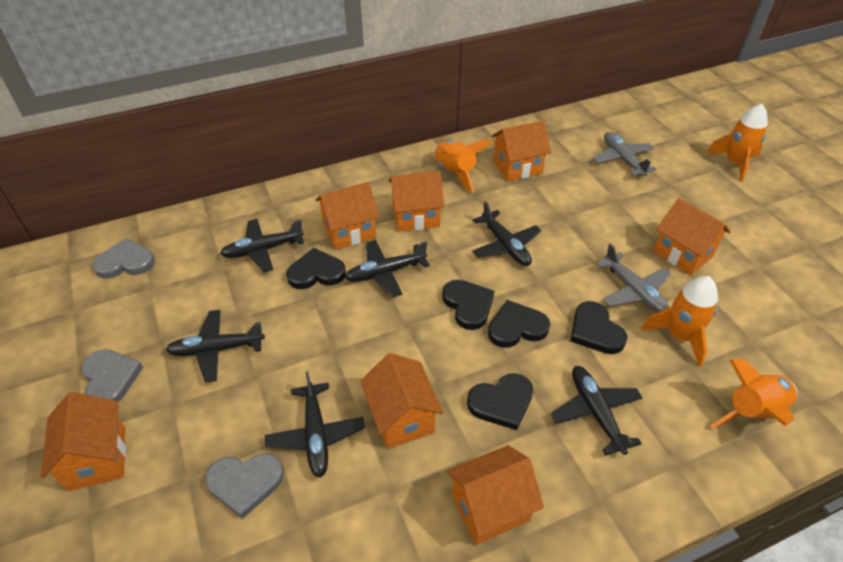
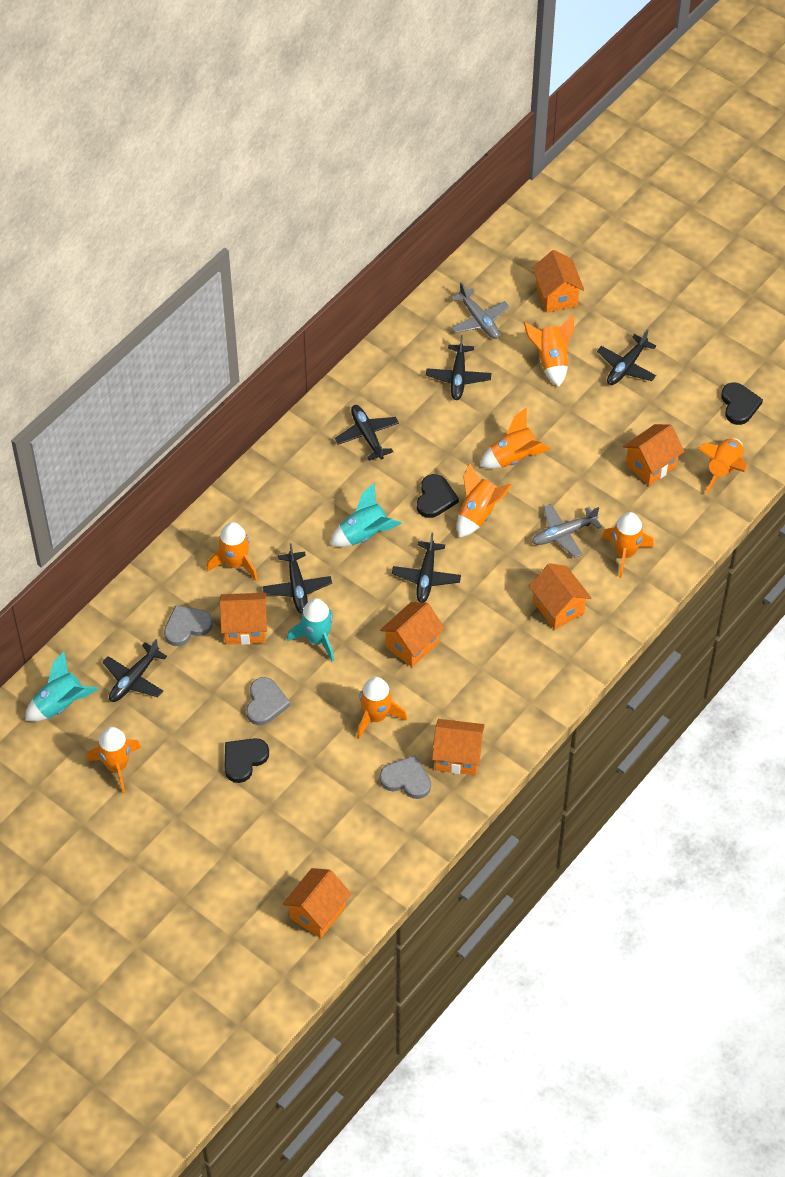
black heart: 5 -> 3
orange rocket: 4 -> 8
turquoise rocket: 0 -> 3

